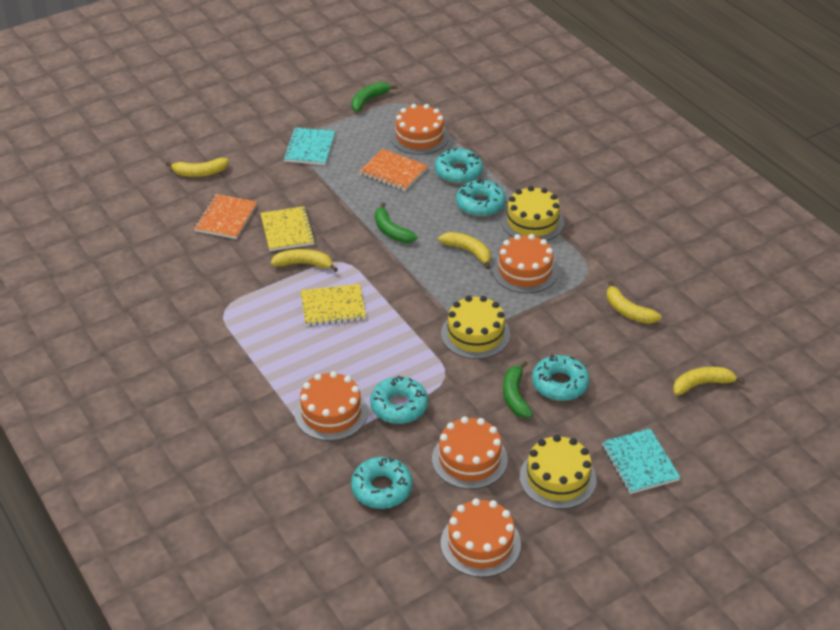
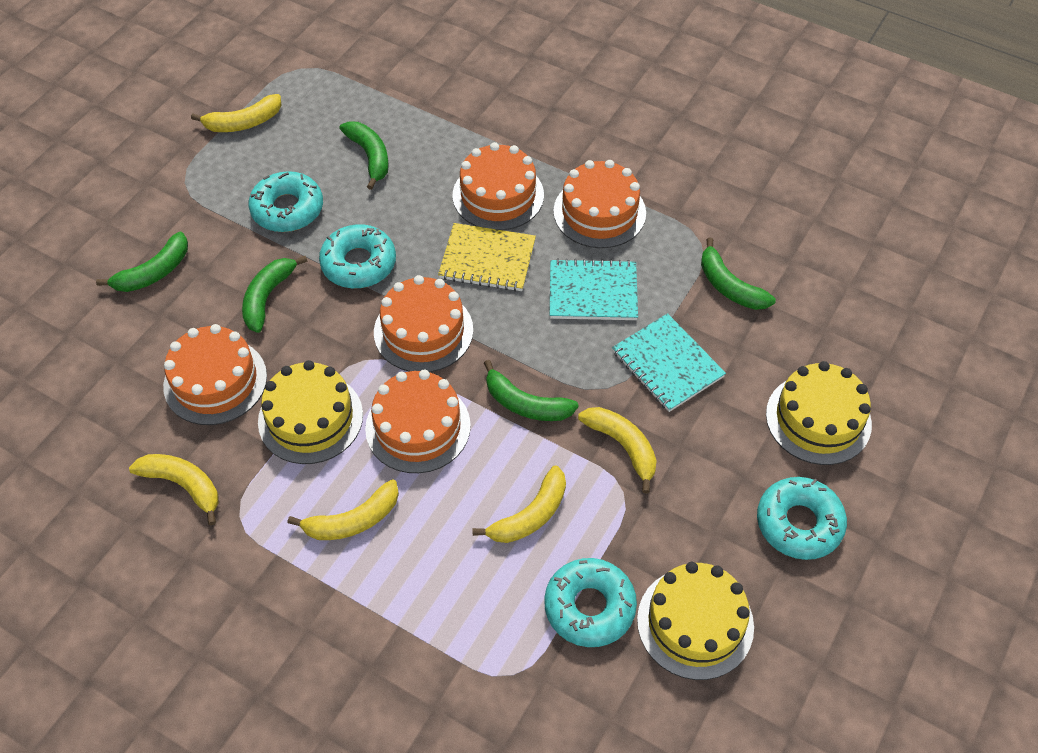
green banana: 3 -> 5
orange notebook: 2 -> 0
turquoise donut: 5 -> 4
yellow notebook: 2 -> 1

